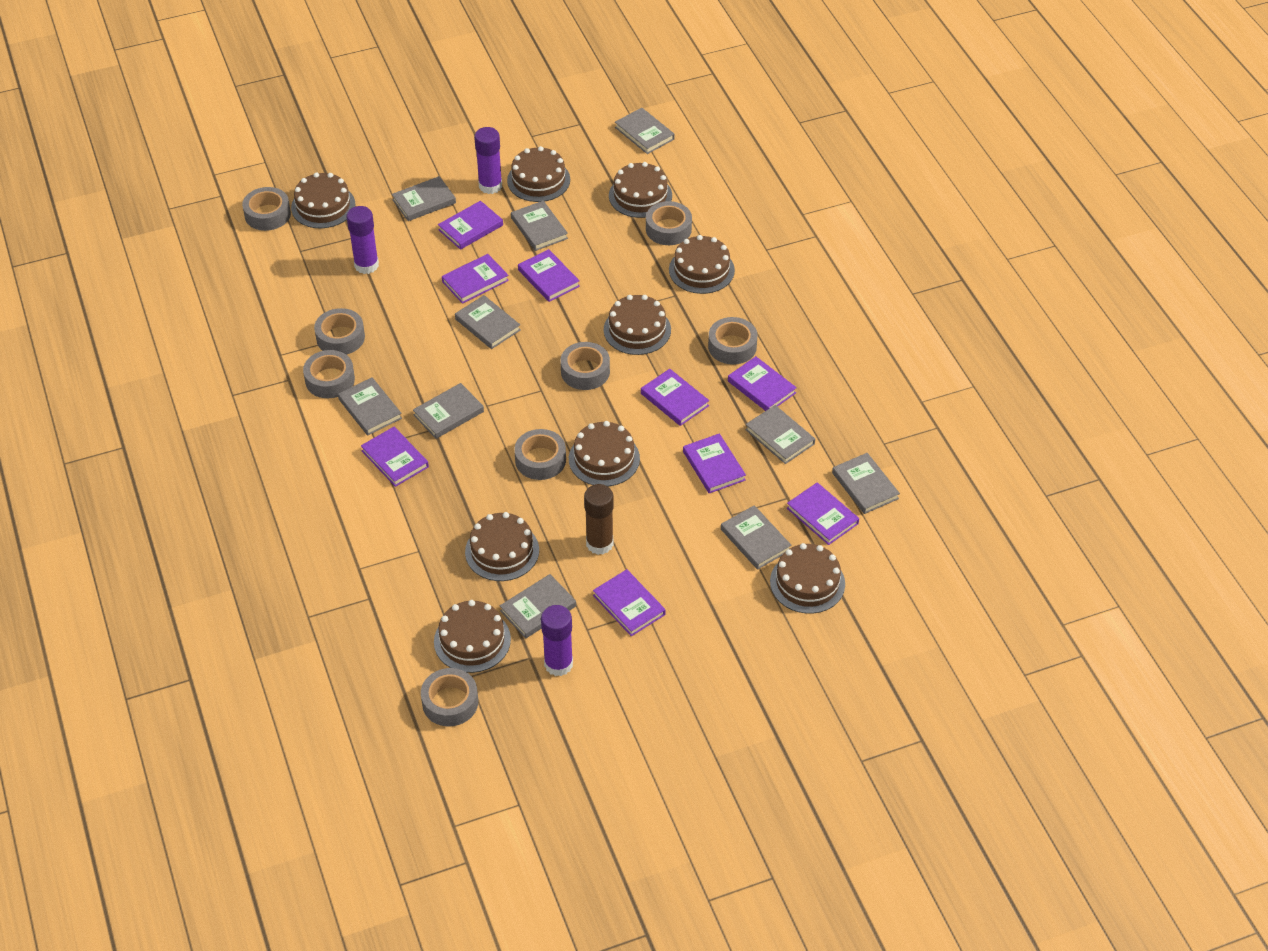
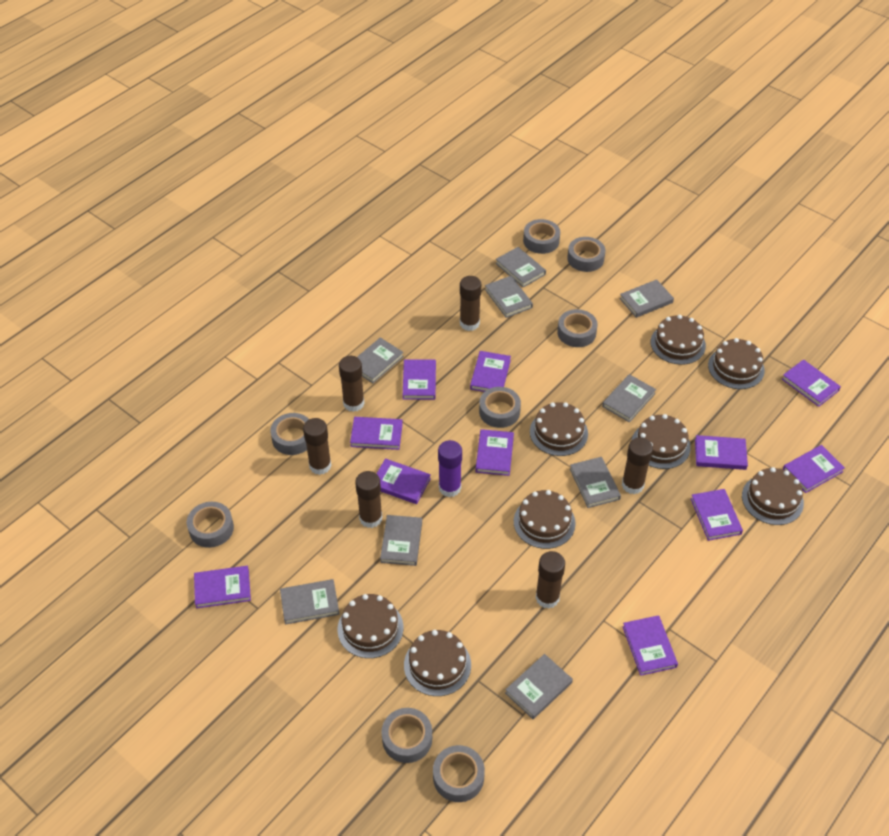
brown cake: 9 -> 8
brown glue stick: 1 -> 6
grey book: 10 -> 9
purple book: 9 -> 11
purple glue stick: 3 -> 1

